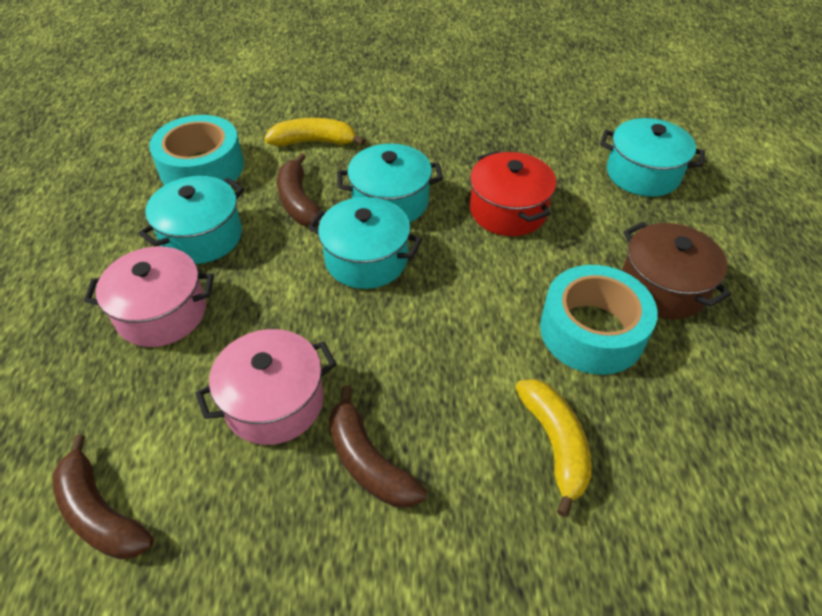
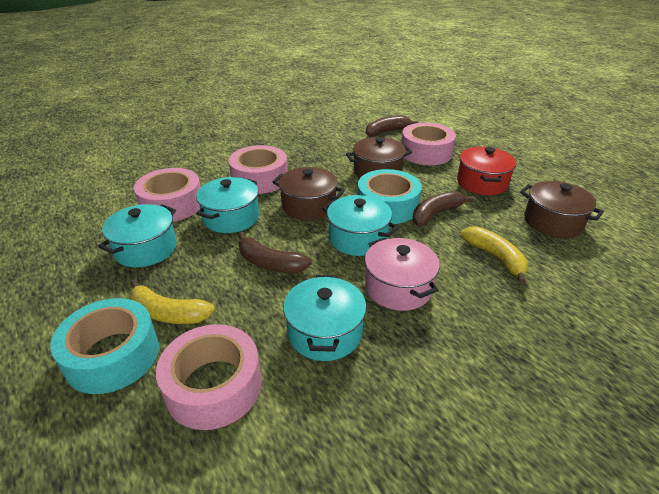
brown pot: 1 -> 3
pink pot: 2 -> 1
pink tape: 0 -> 4

